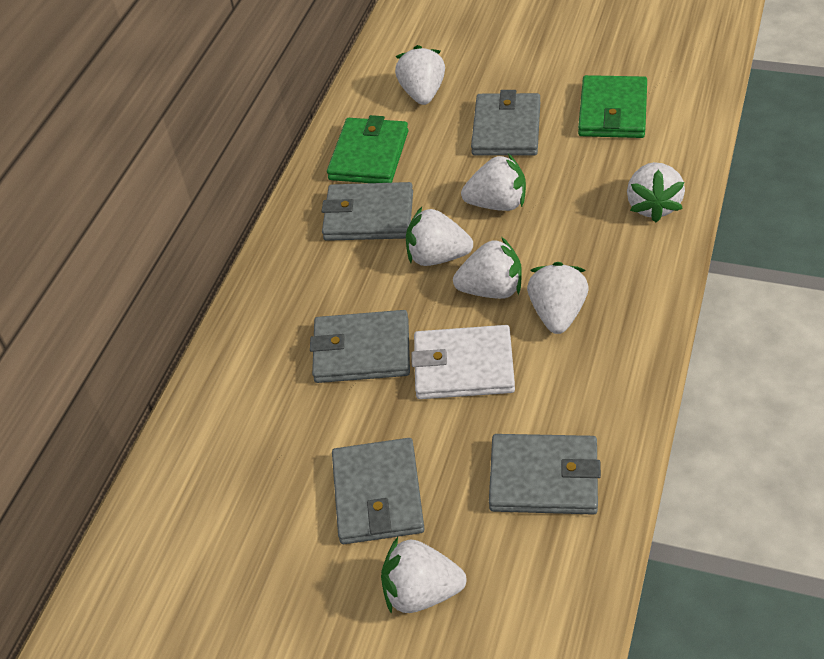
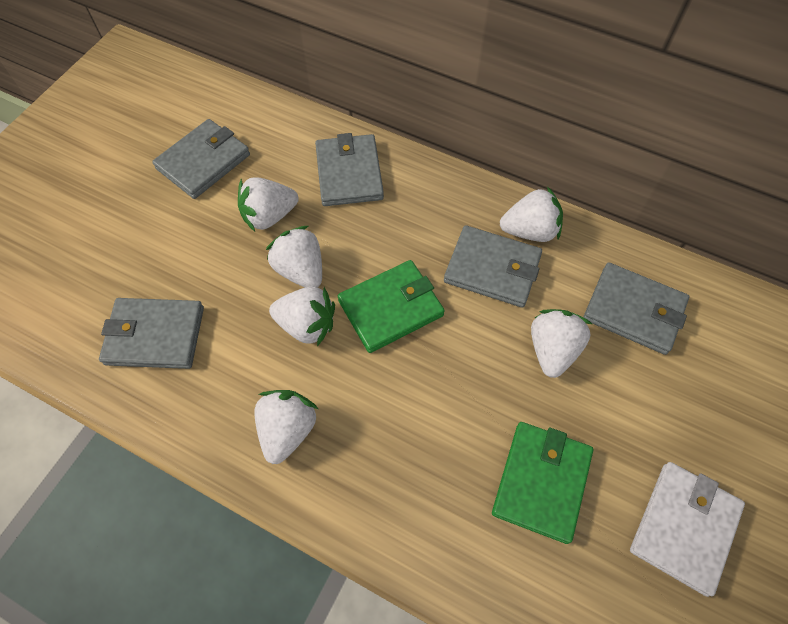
white strawberry: 7 -> 6

